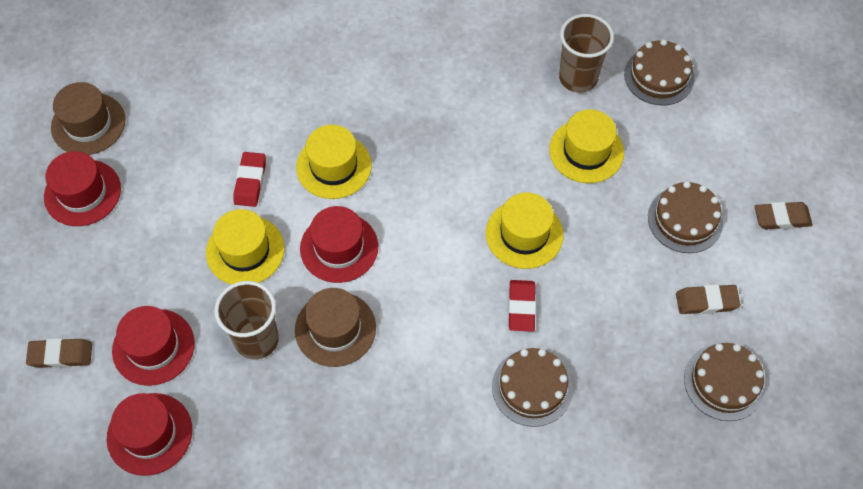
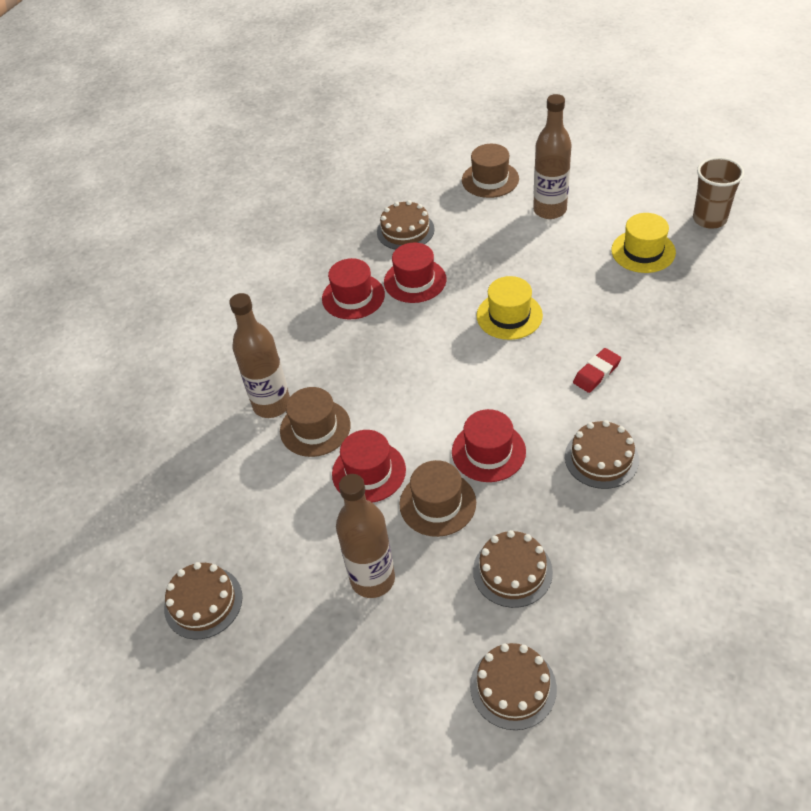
brown bottle: 0 -> 3
brown cake: 4 -> 5
brown cup: 2 -> 1
brown eraser: 3 -> 0
brown hat: 2 -> 3
red eraser: 2 -> 1
yellow hat: 4 -> 2

